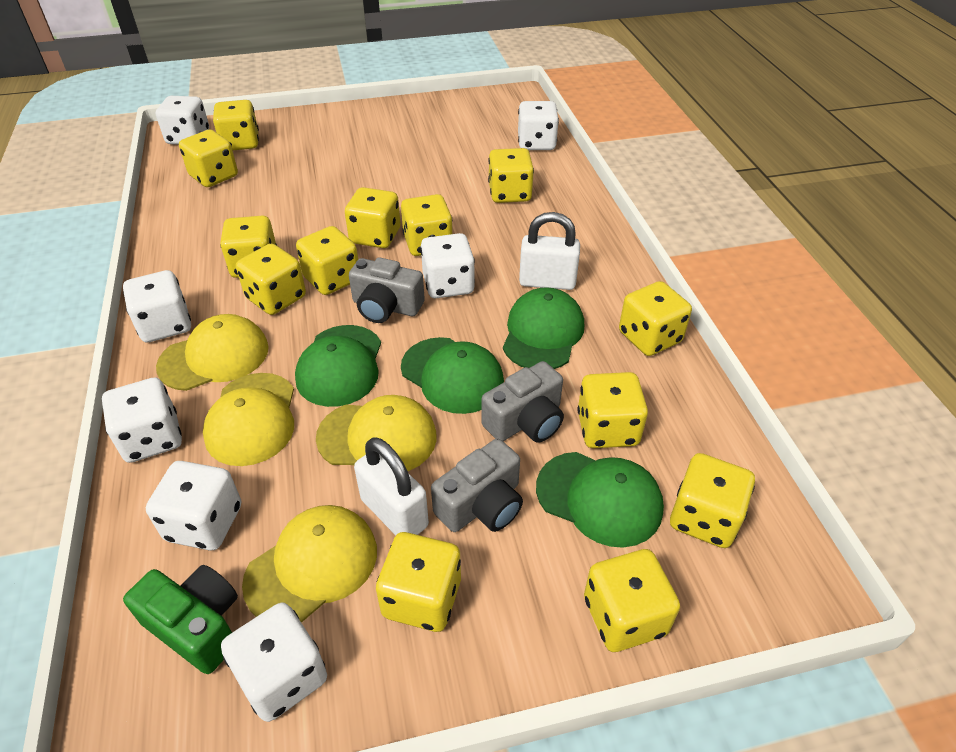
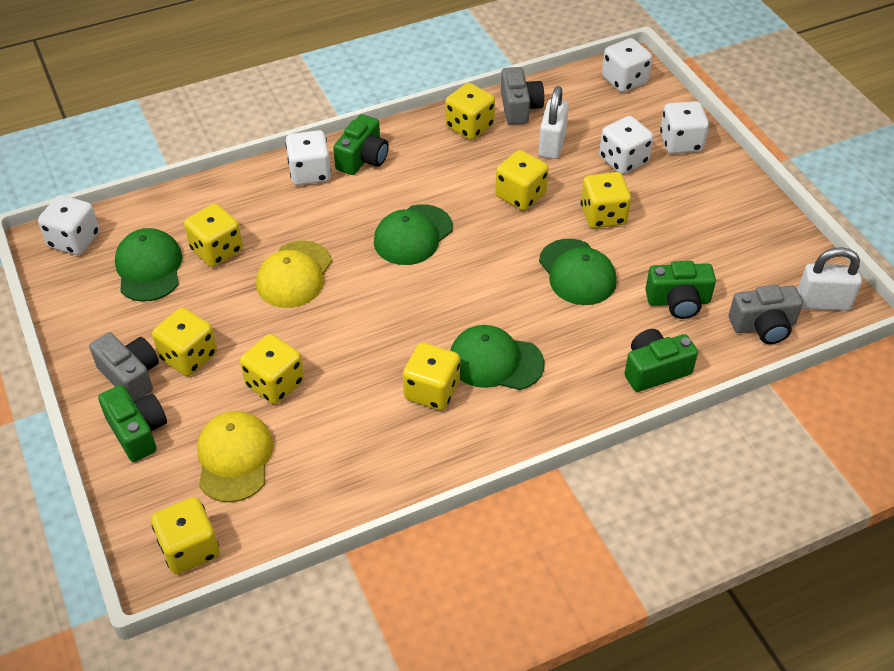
green camera: 1 -> 4
white dice: 7 -> 5
yellow cap: 4 -> 2
yellow dice: 13 -> 8

